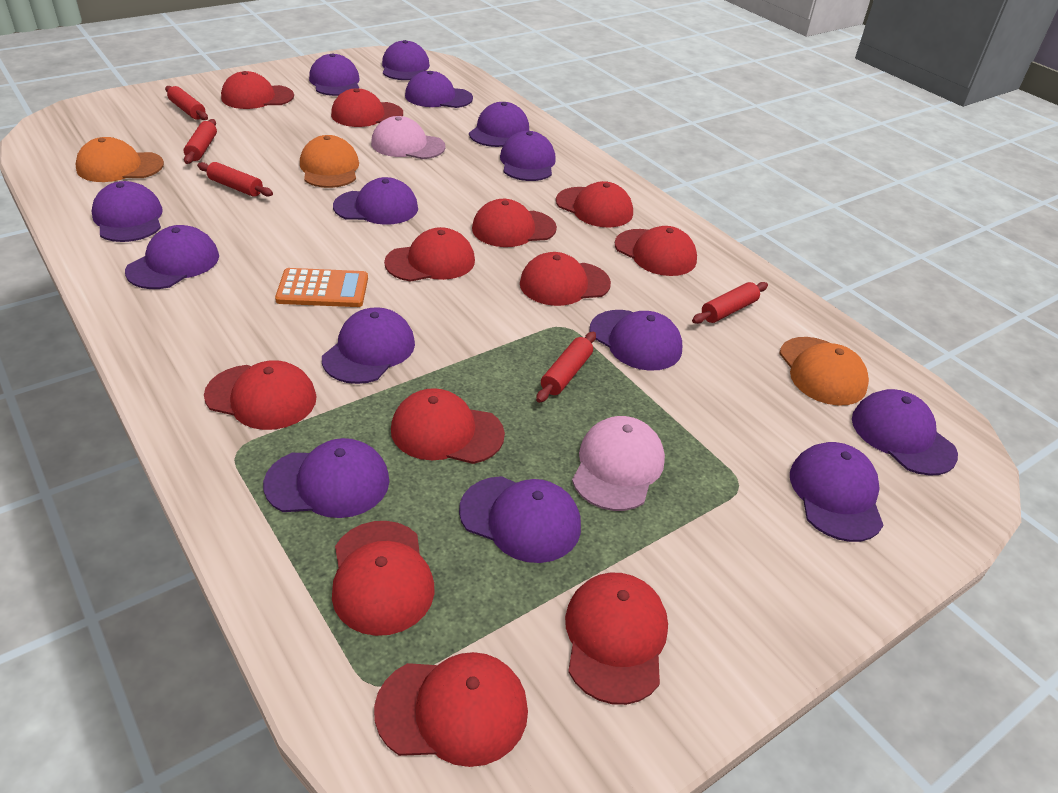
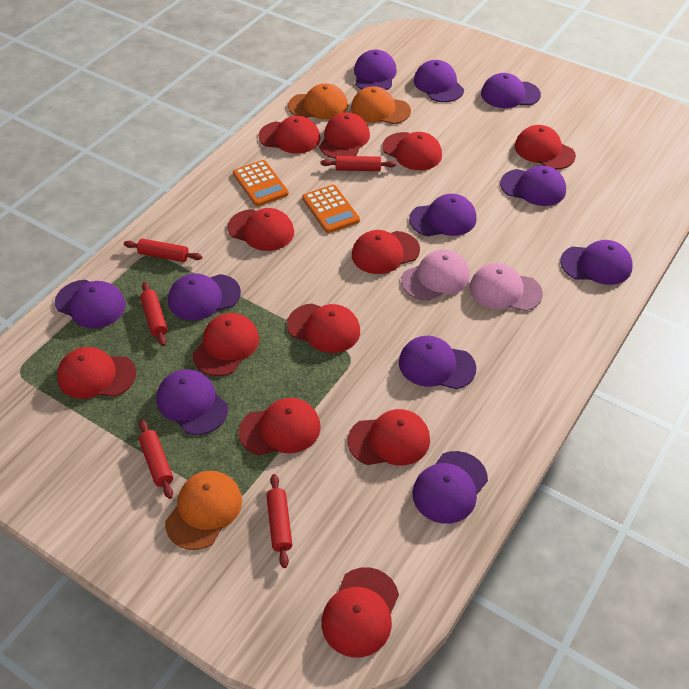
orange calculator: 1 -> 2
purple cap: 14 -> 11

